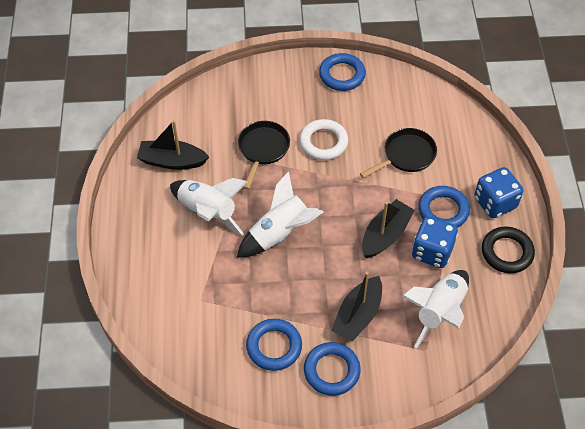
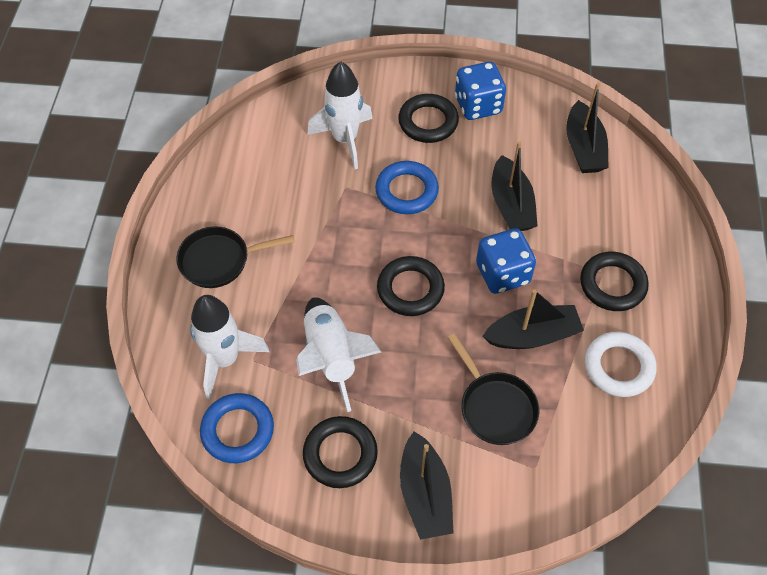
black boat: 3 -> 4
black ring: 1 -> 4
blue ring: 4 -> 2

